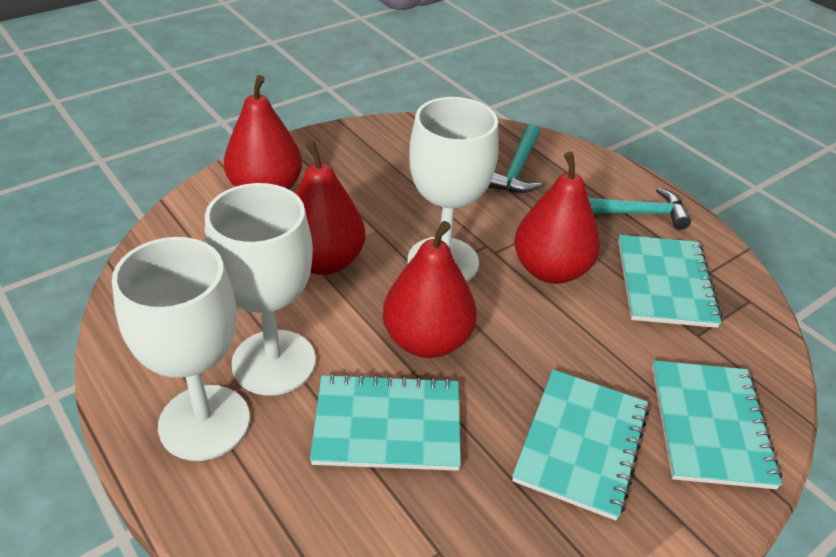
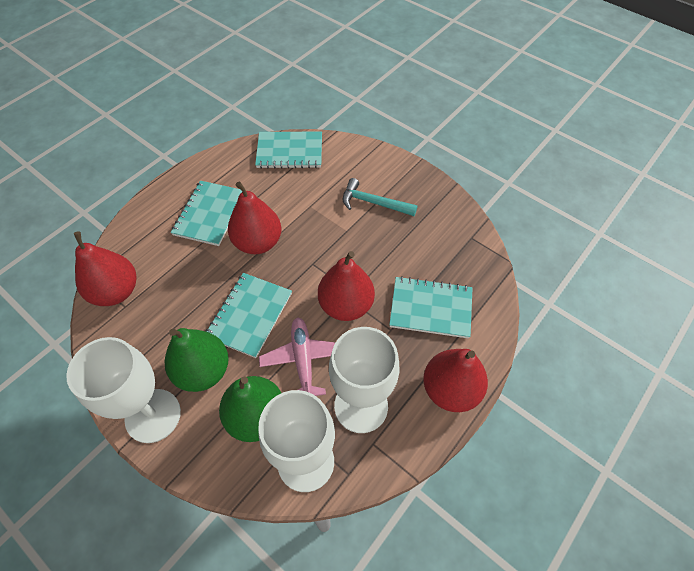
green pear: 0 -> 2
pink plane: 0 -> 1
turquoise hammer: 2 -> 1

